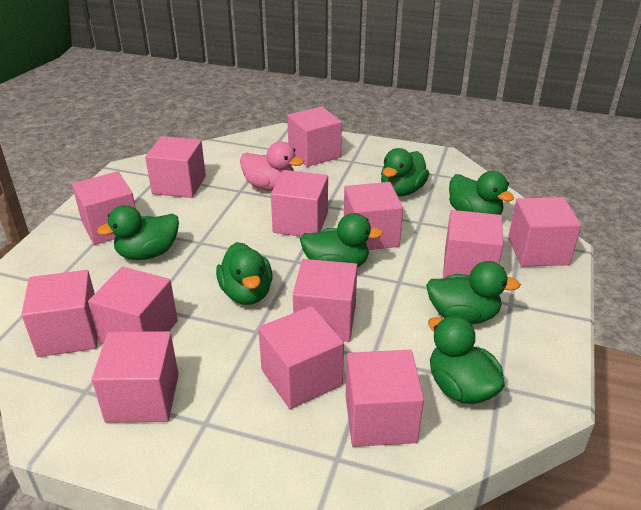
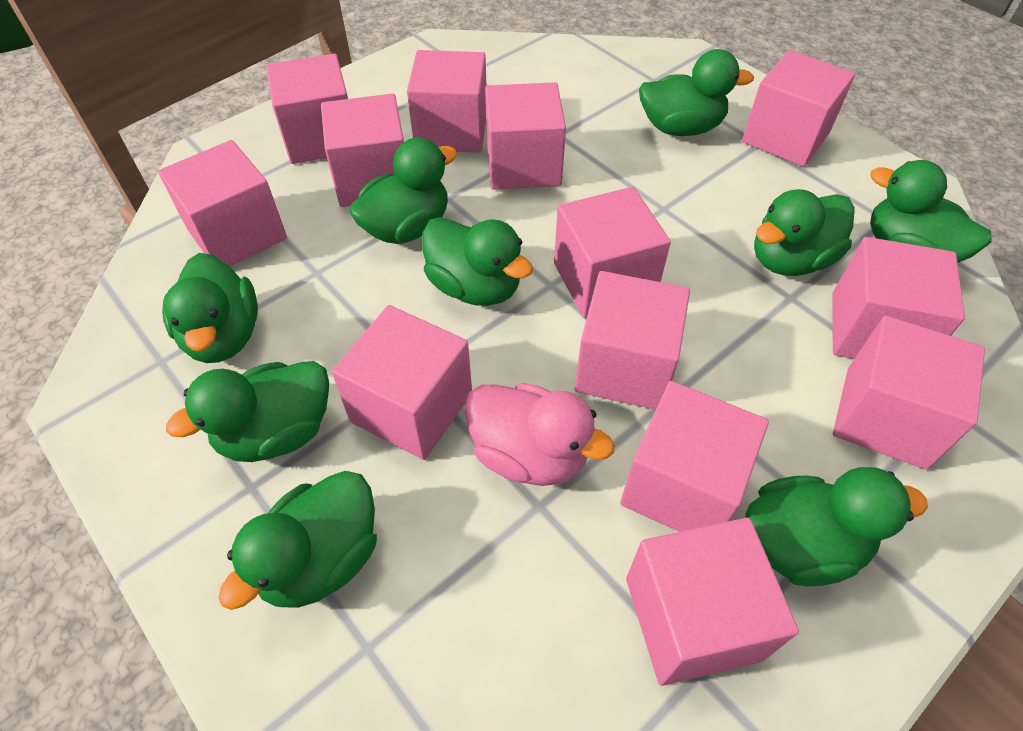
green duck: 7 -> 9

